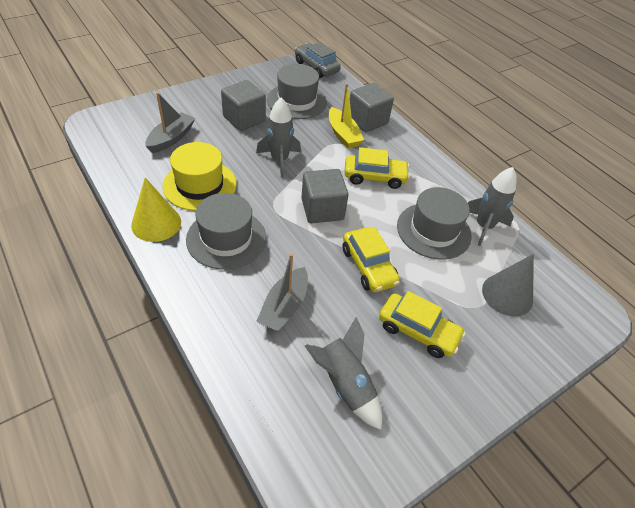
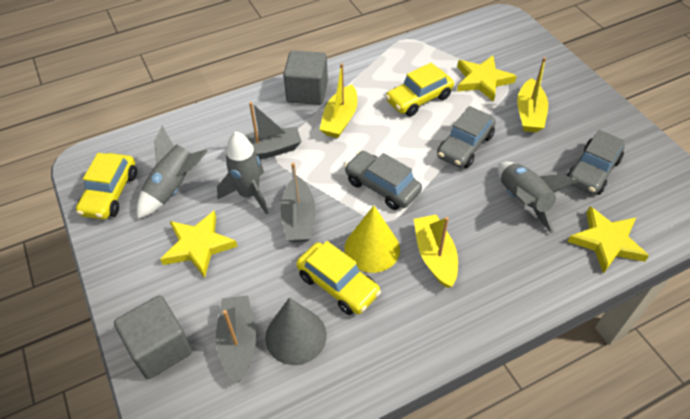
grey boat: 2 -> 3
grey car: 1 -> 3
grey cube: 3 -> 2
grey hat: 3 -> 0
yellow boat: 1 -> 3
yellow hat: 1 -> 0
yellow star: 0 -> 3

